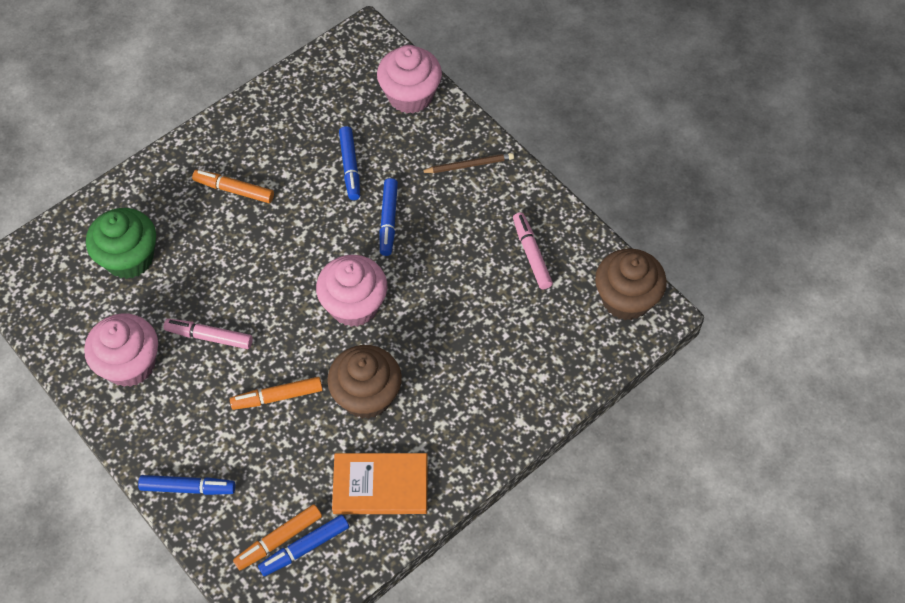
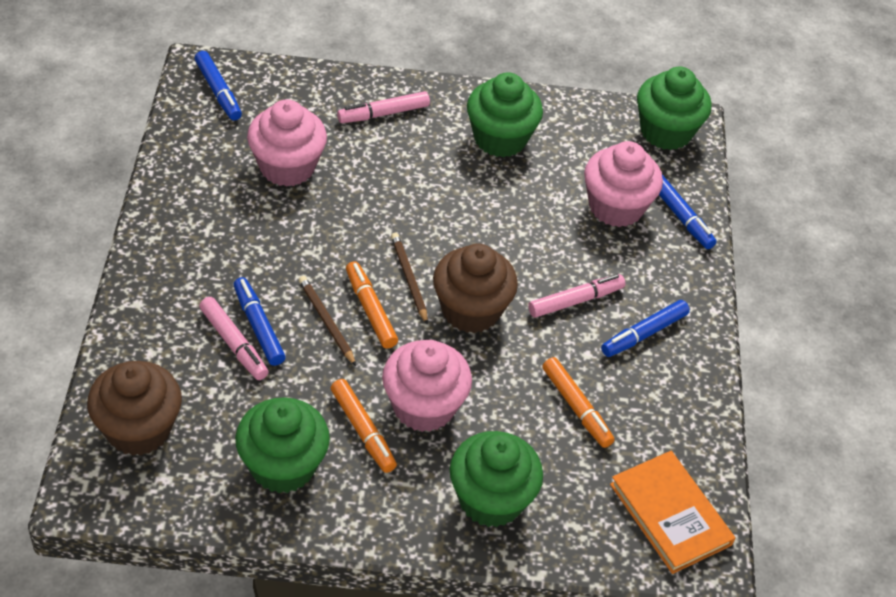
brown pencil: 1 -> 2
green cupcake: 1 -> 4
pink marker: 2 -> 3

